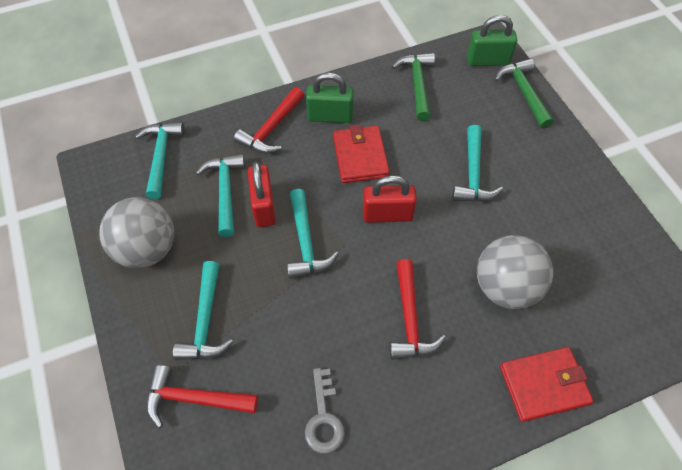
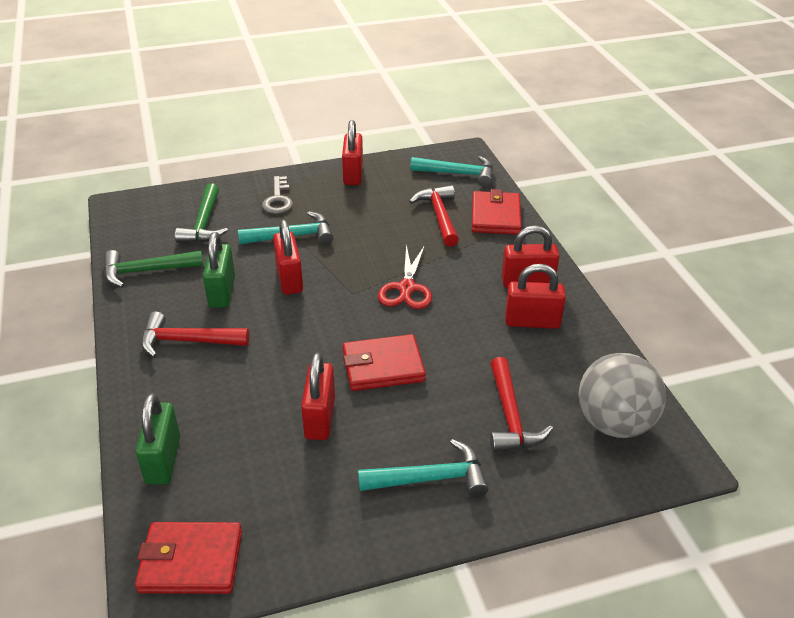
grey ball: 2 -> 1
red padlock: 2 -> 5
red scissors: 0 -> 1
red wallet: 2 -> 3
turquoise hammer: 5 -> 3

